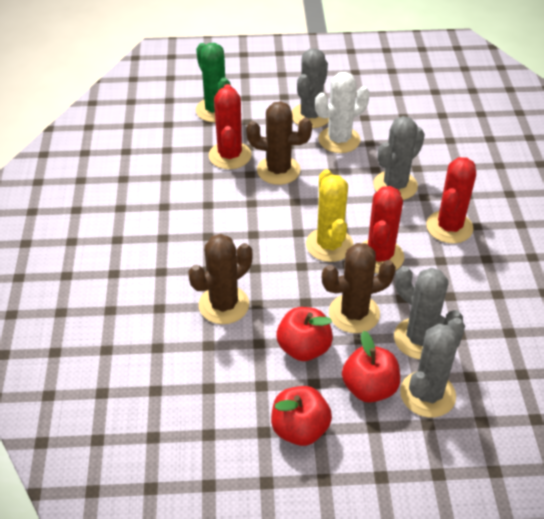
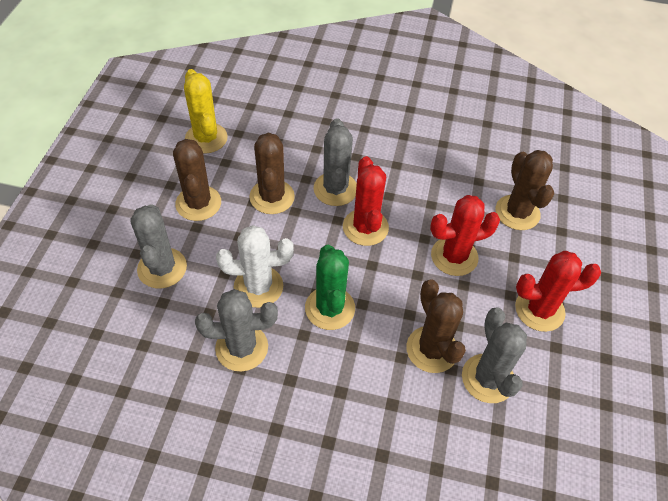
brown cactus: 3 -> 4
red apple: 3 -> 0

